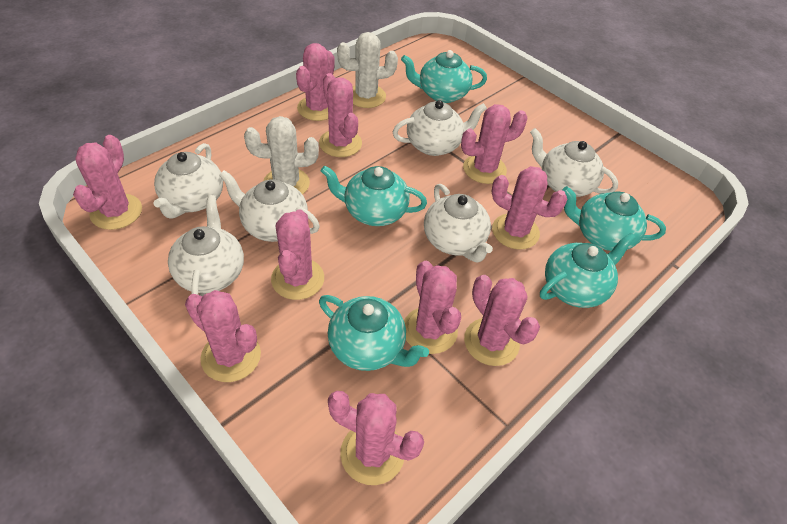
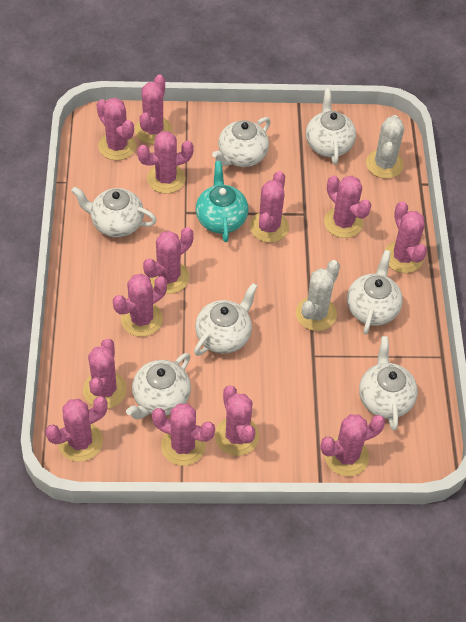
pink cactus: 10 -> 13
turquoise teapot: 5 -> 1
white teapot: 6 -> 7

